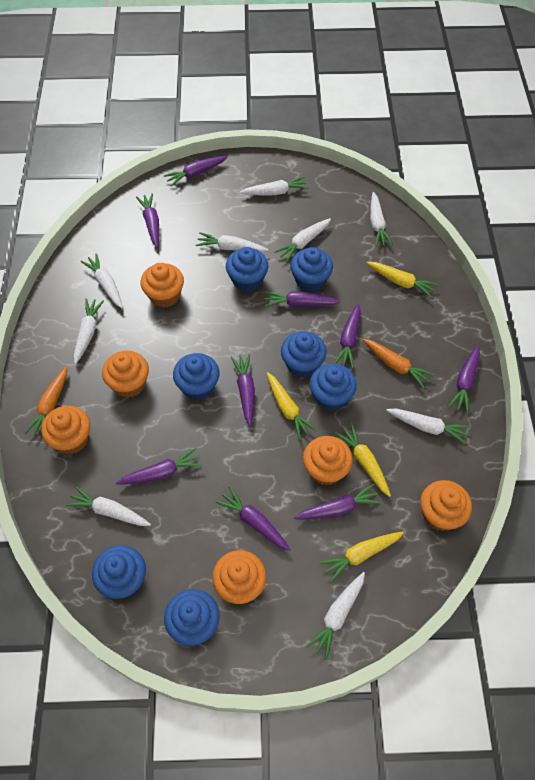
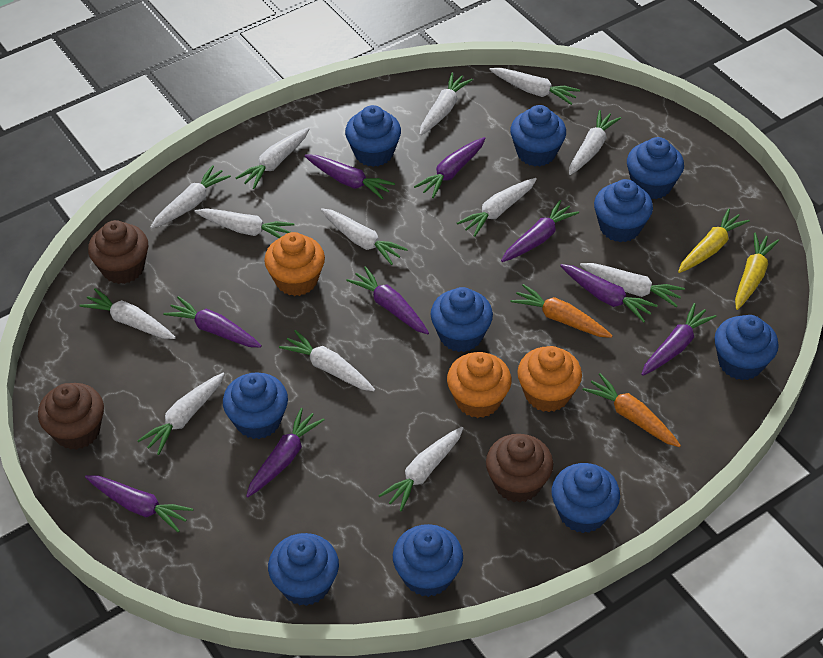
blue cupcake: 7 -> 10
brown cupcake: 0 -> 3
orange cupcake: 6 -> 3
white carrot: 9 -> 13
yellow carrot: 4 -> 2

